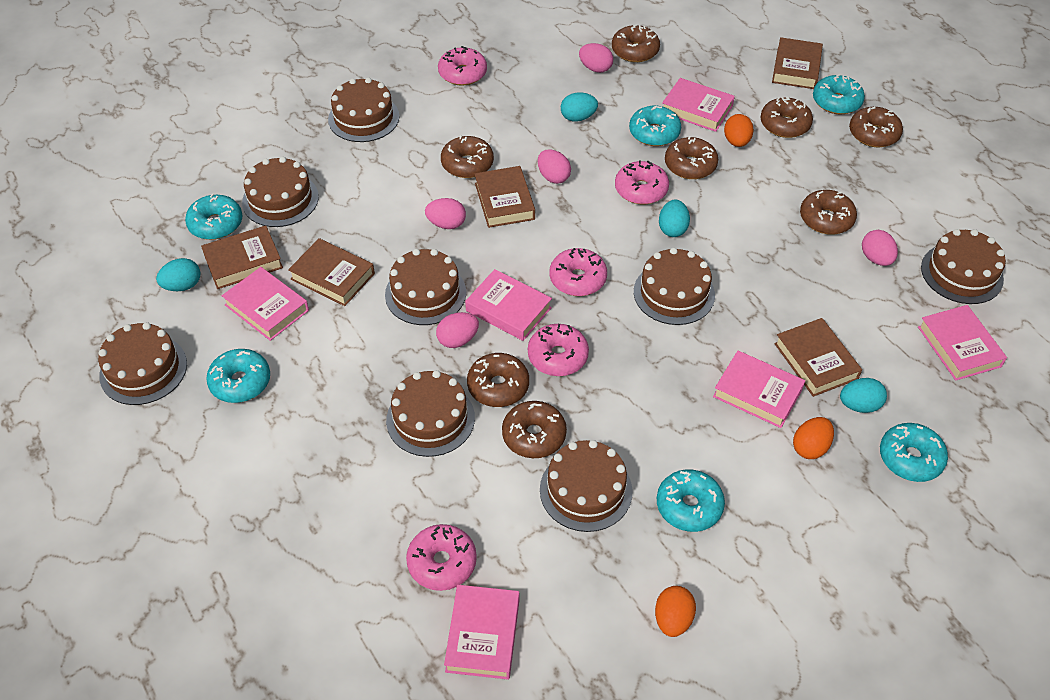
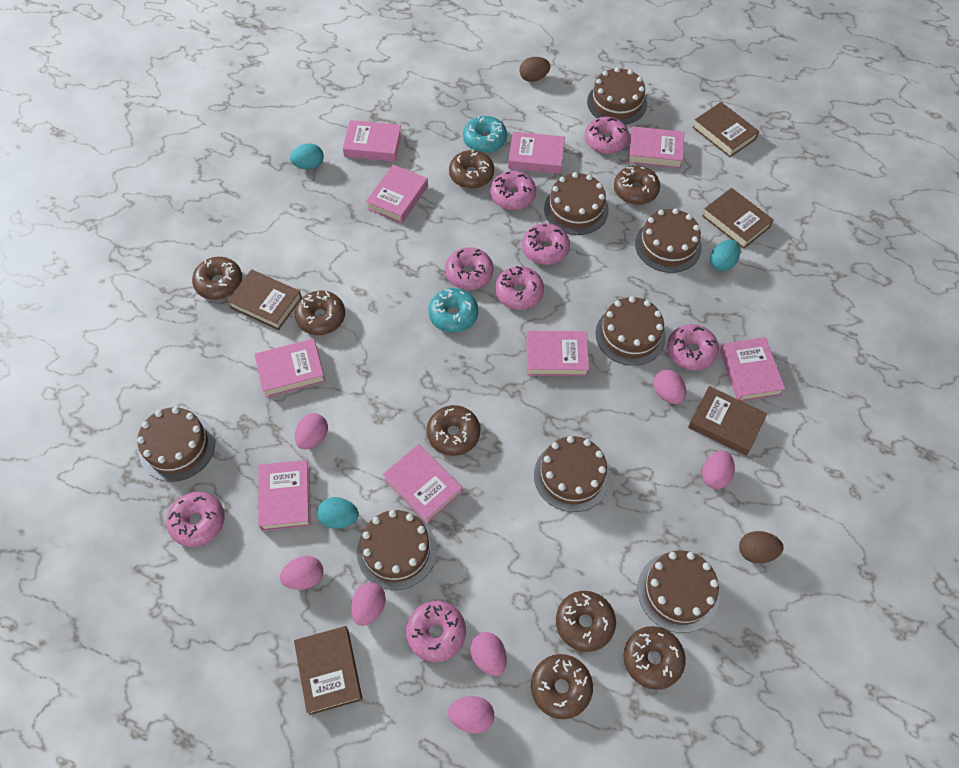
brown egg: 0 -> 2
orange egg: 3 -> 0
pink book: 6 -> 9
pink donut: 5 -> 8
pink egg: 5 -> 7
turquoise donut: 6 -> 2
turquoise egg: 4 -> 3

